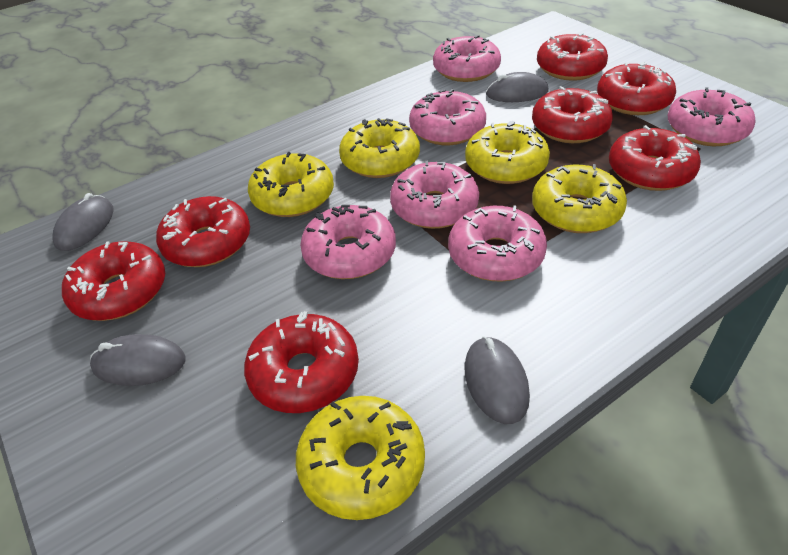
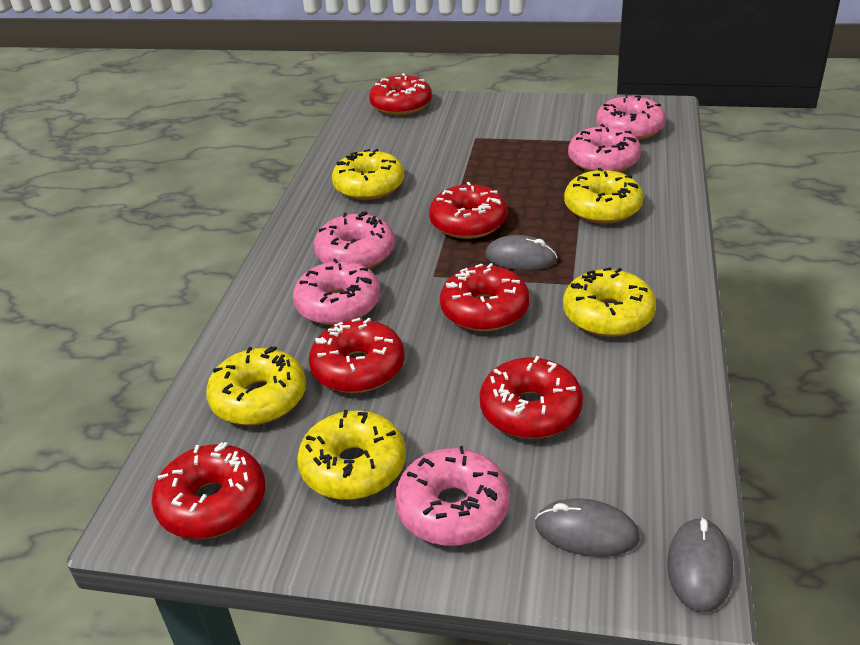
grey mouse: 4 -> 3
pink donut: 6 -> 5
red donut: 7 -> 6

